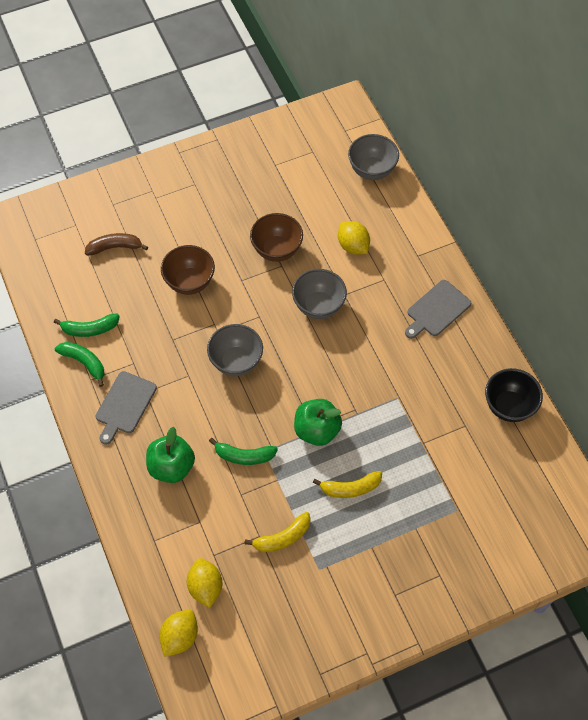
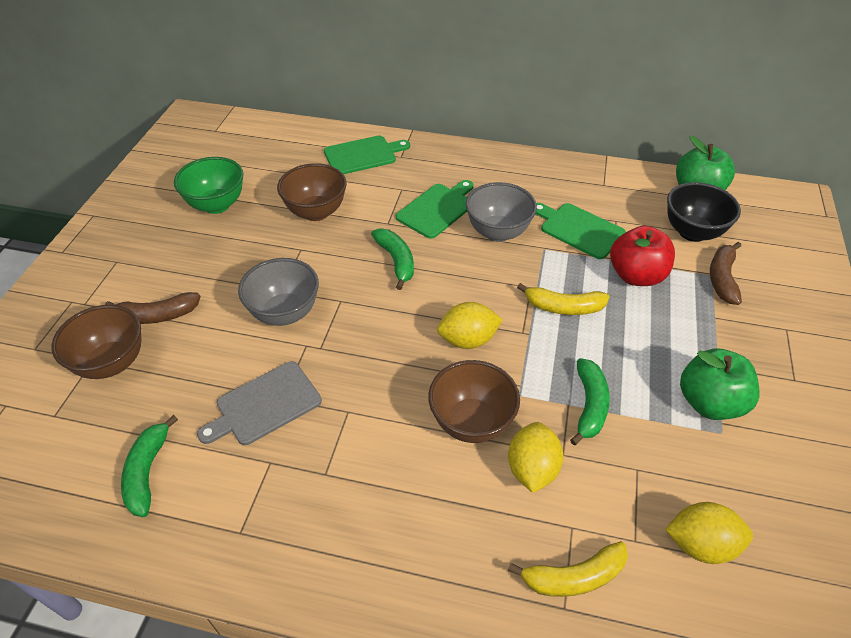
brown banana: 1 -> 2
brown bowl: 2 -> 3
green bowl: 0 -> 1
green cutting board: 0 -> 3
grey bowl: 3 -> 2
grey cutting board: 2 -> 1
red apple: 0 -> 1

